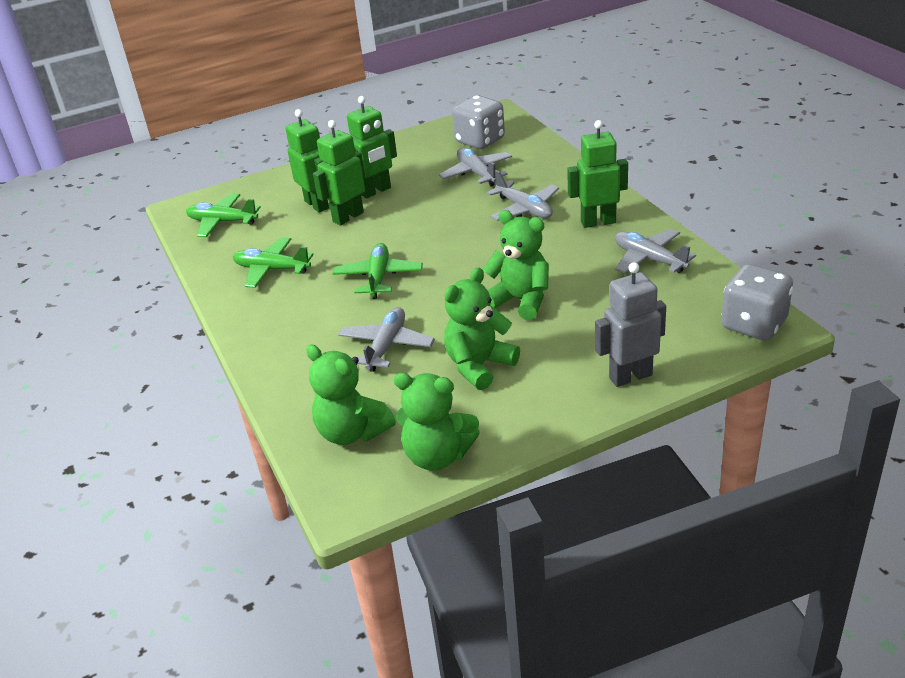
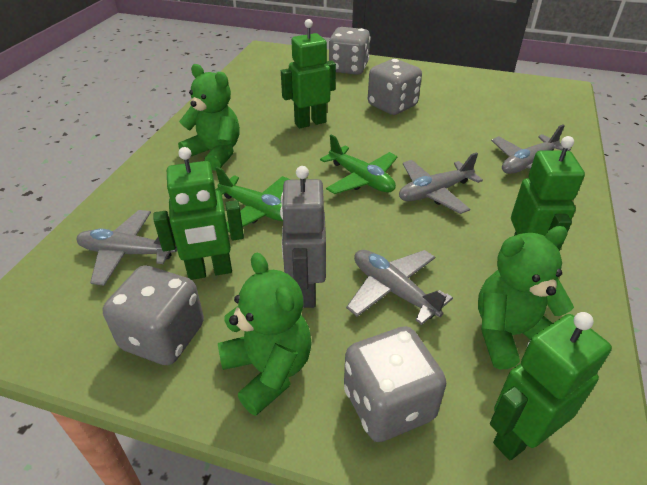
green plane: 3 -> 2
green teddy bear: 4 -> 3
grey dice: 2 -> 4

